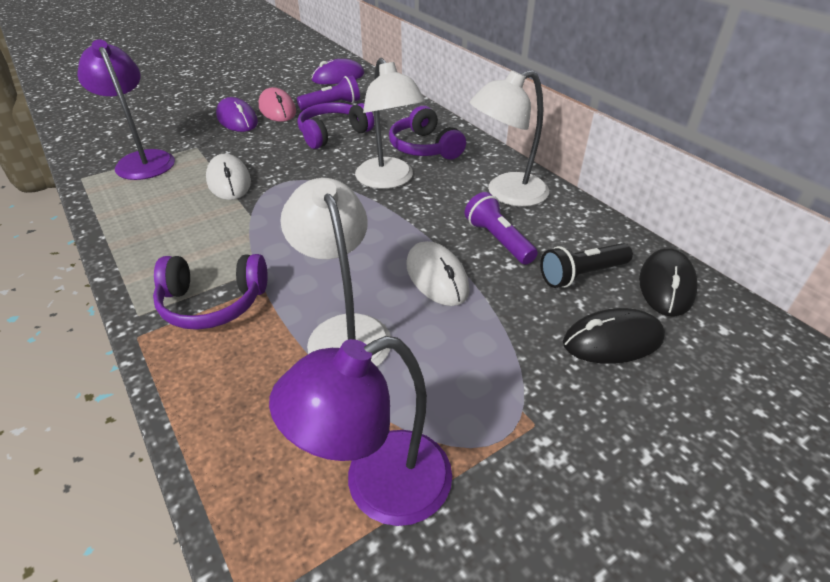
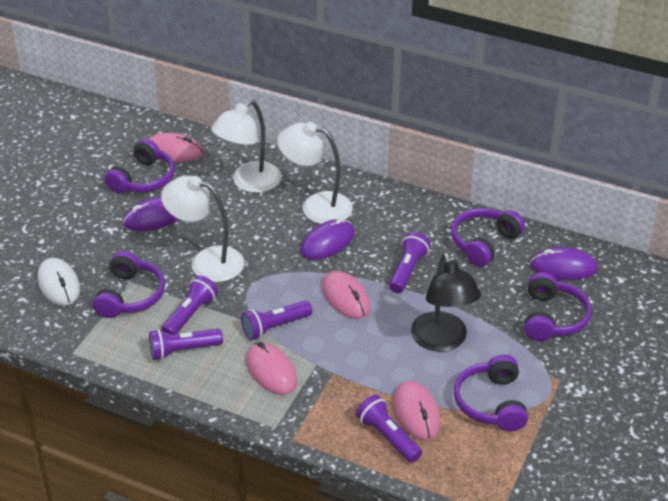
black flashlight: 1 -> 0
black lamp: 0 -> 1
black mouse: 2 -> 0
pink mouse: 1 -> 4
purple flashlight: 2 -> 5
purple headphones: 3 -> 5
purple lamp: 2 -> 0
purple mouse: 2 -> 3
white mouse: 2 -> 1

